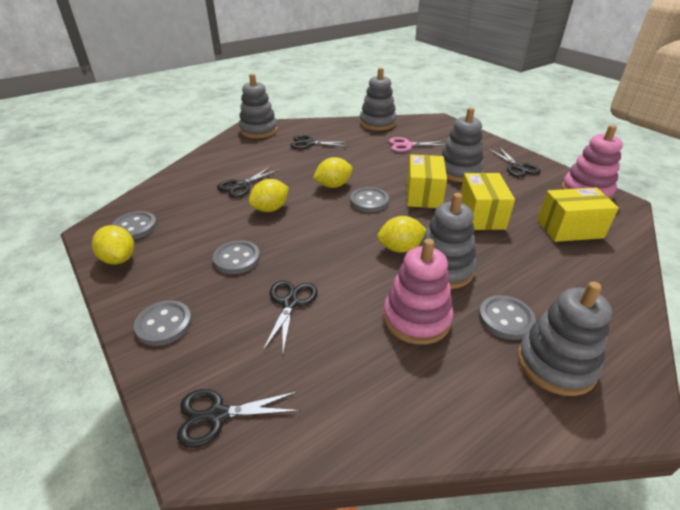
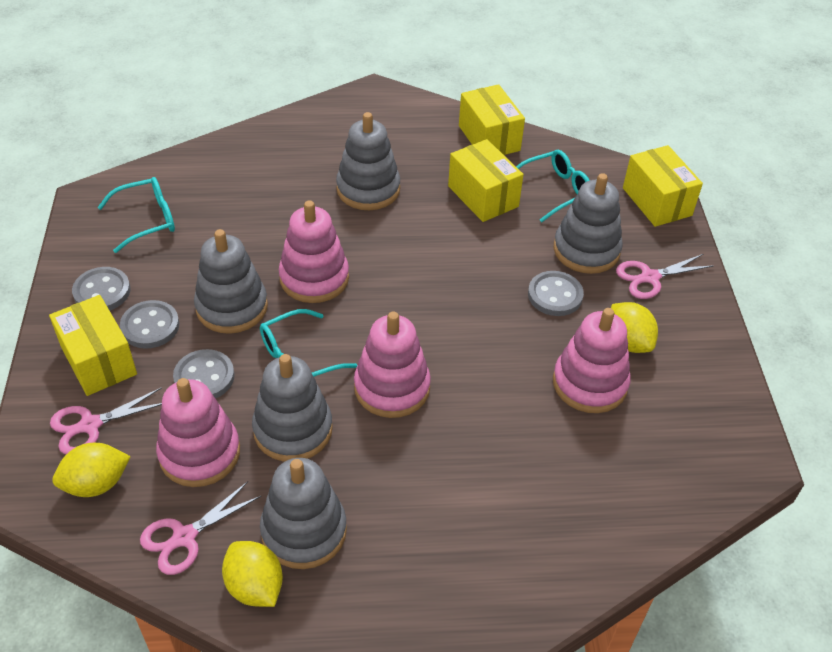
black scissors: 5 -> 0
grey button: 5 -> 4
pink scissors: 1 -> 3
pink stacking toy: 2 -> 4
turquoise glasses: 0 -> 3
yellow box: 3 -> 4
yellow lemon: 4 -> 3

